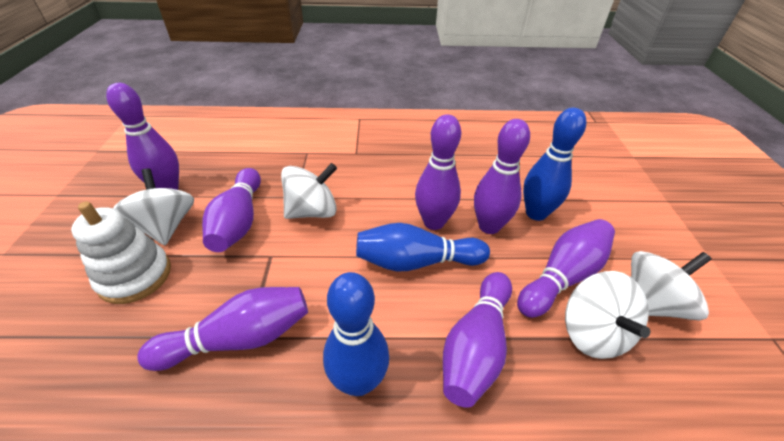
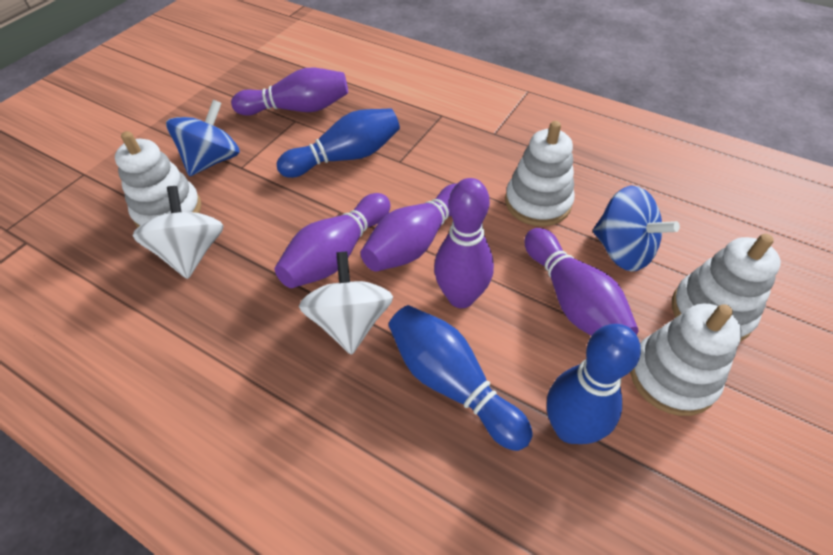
blue spinning top: 0 -> 2
purple bowling pin: 7 -> 5
white spinning top: 4 -> 2
white stacking toy: 1 -> 4

